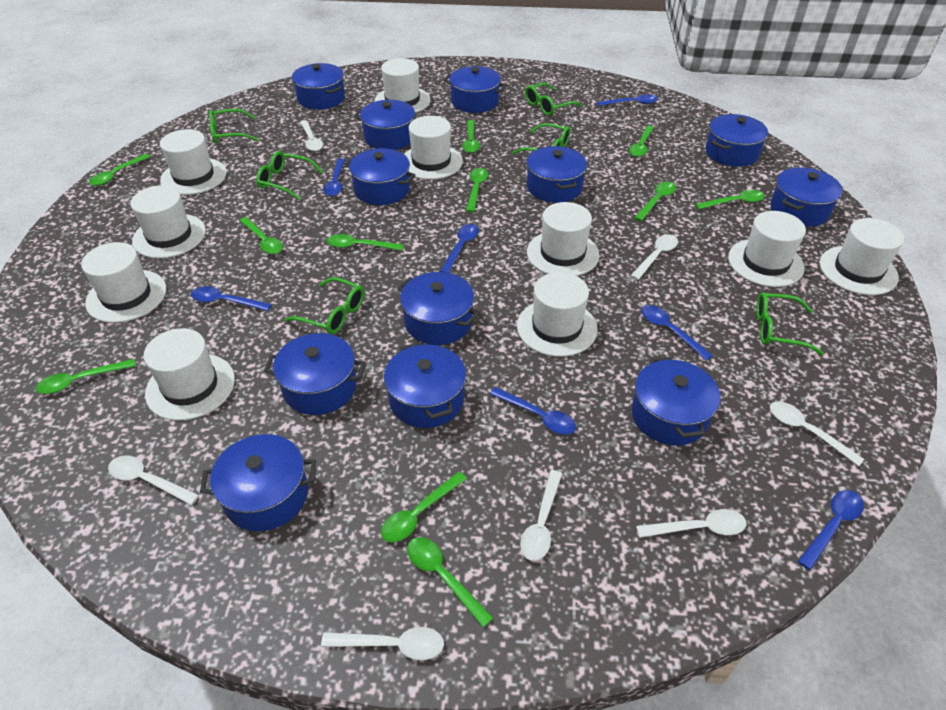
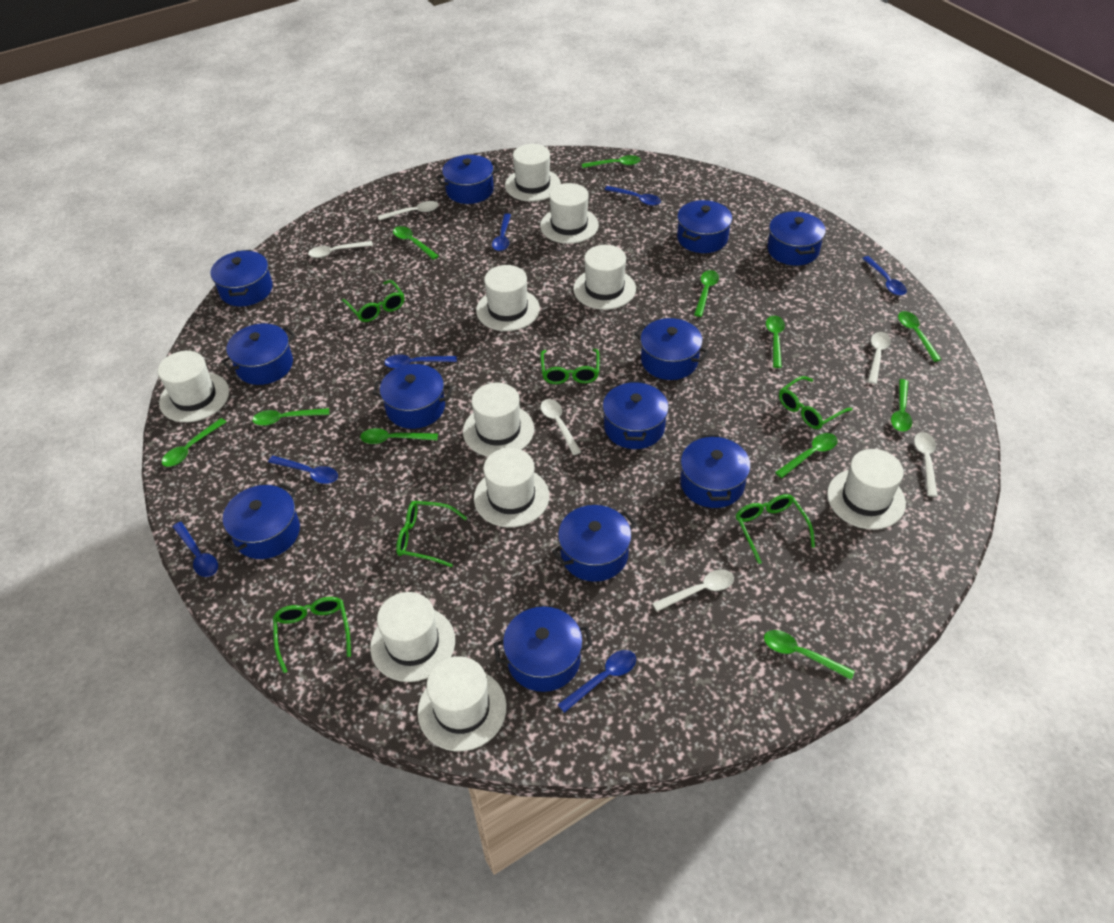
white spoon: 7 -> 6

